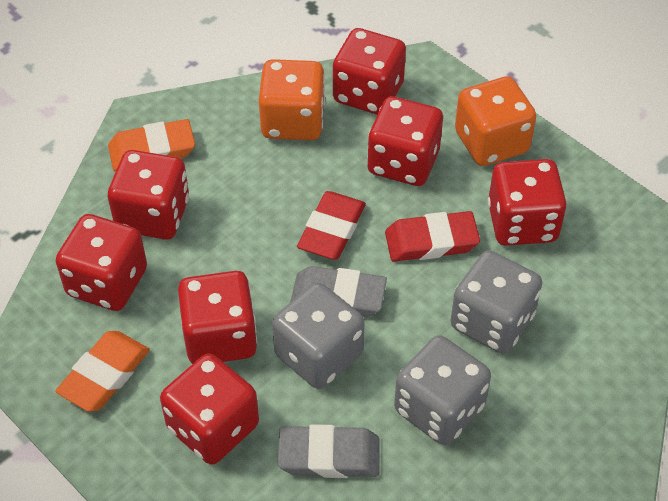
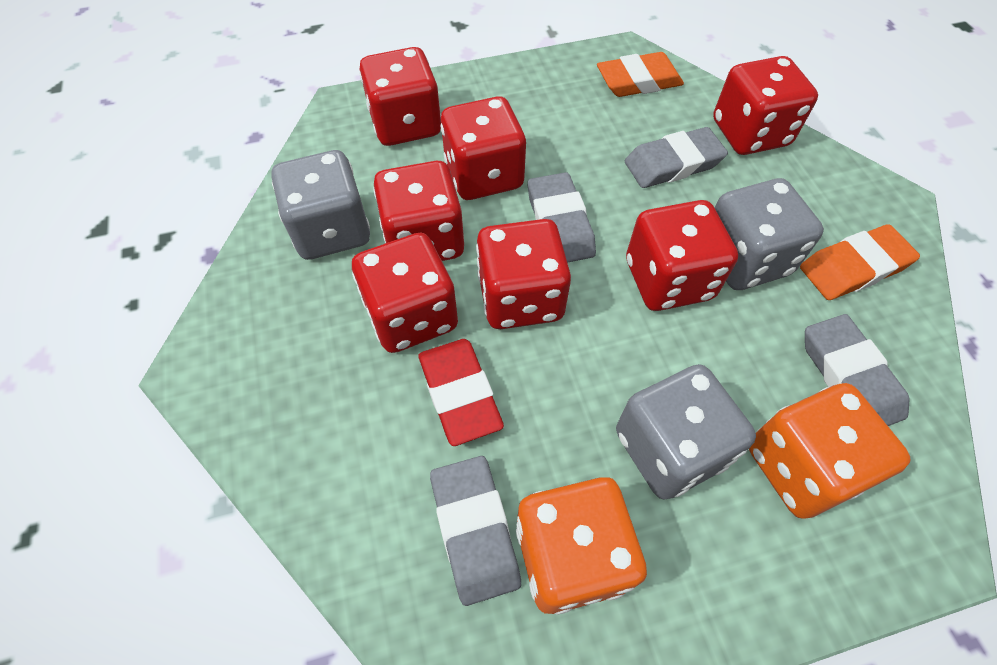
grey eraser: 2 -> 4
red eraser: 2 -> 1

